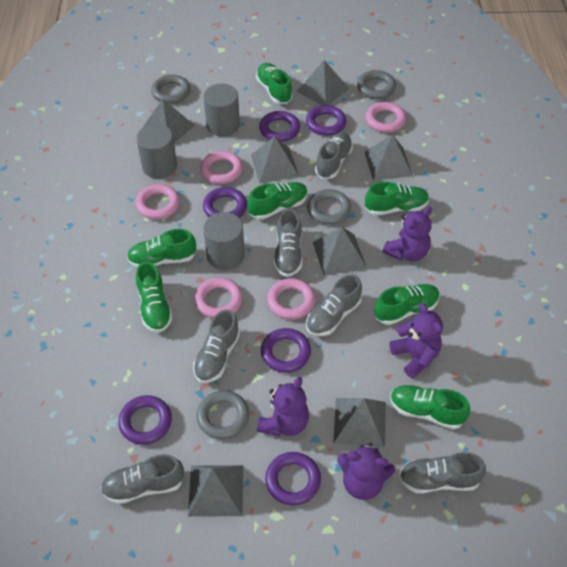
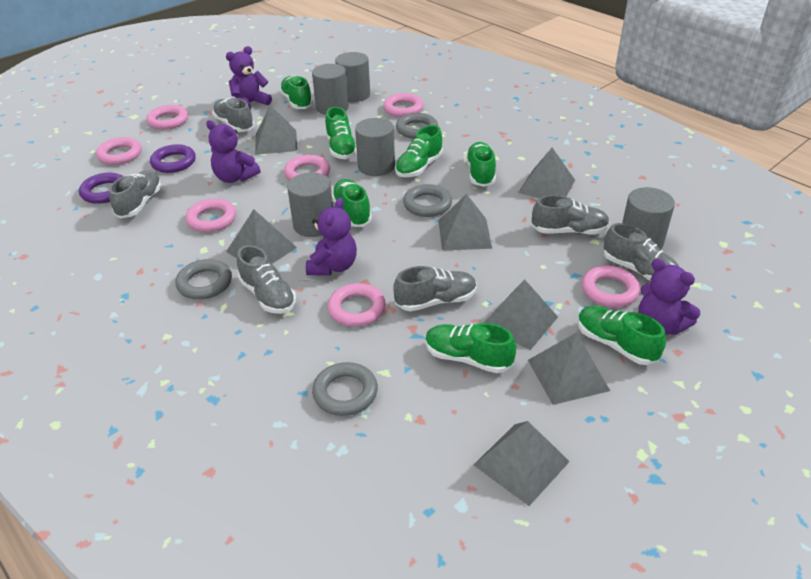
grey cylinder: 3 -> 5
pink ring: 5 -> 7
purple ring: 6 -> 2

